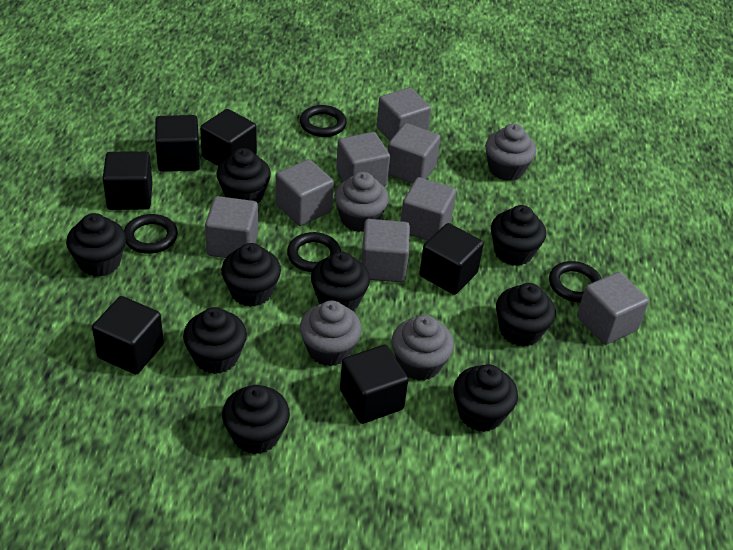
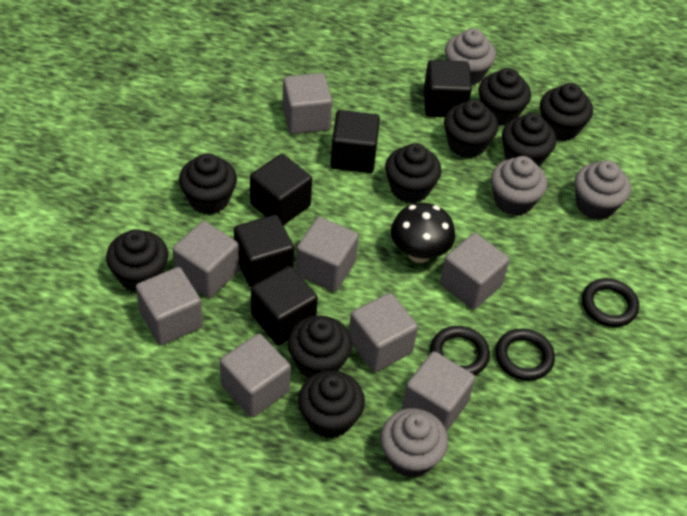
black cube: 6 -> 5
black mushroom: 0 -> 1
black ring: 4 -> 3

